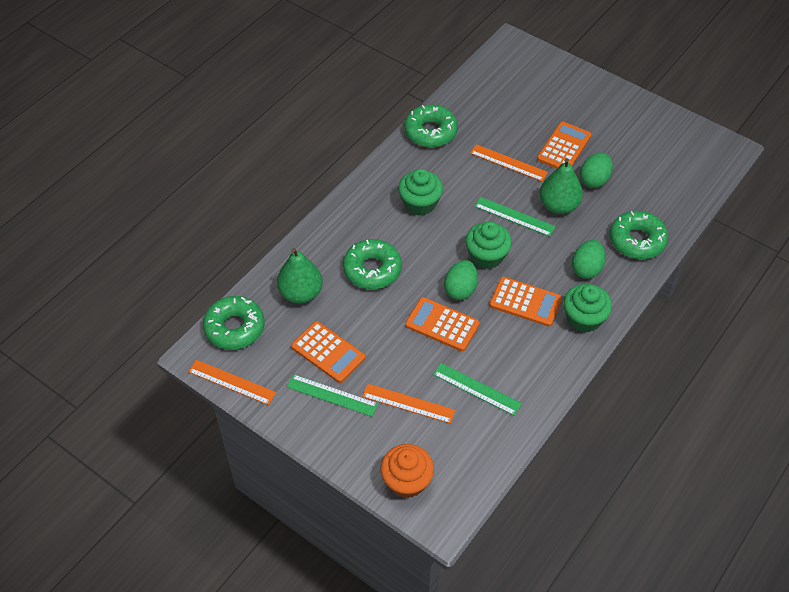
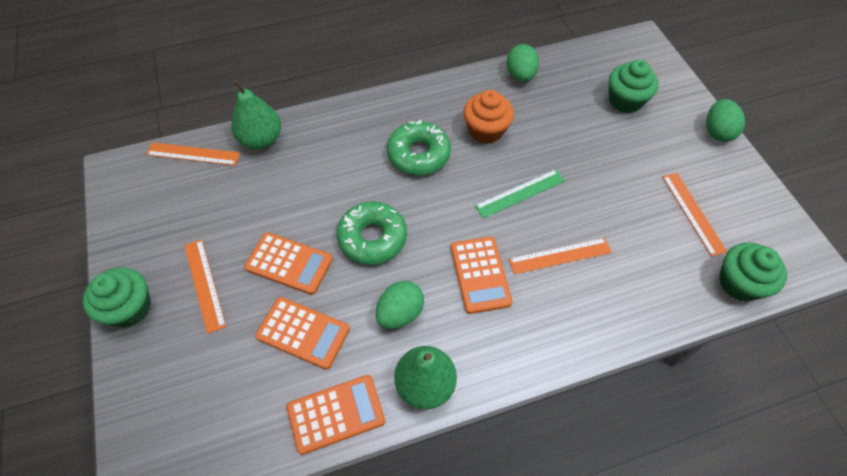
green donut: 4 -> 2
green ruler: 3 -> 1
orange ruler: 3 -> 4

